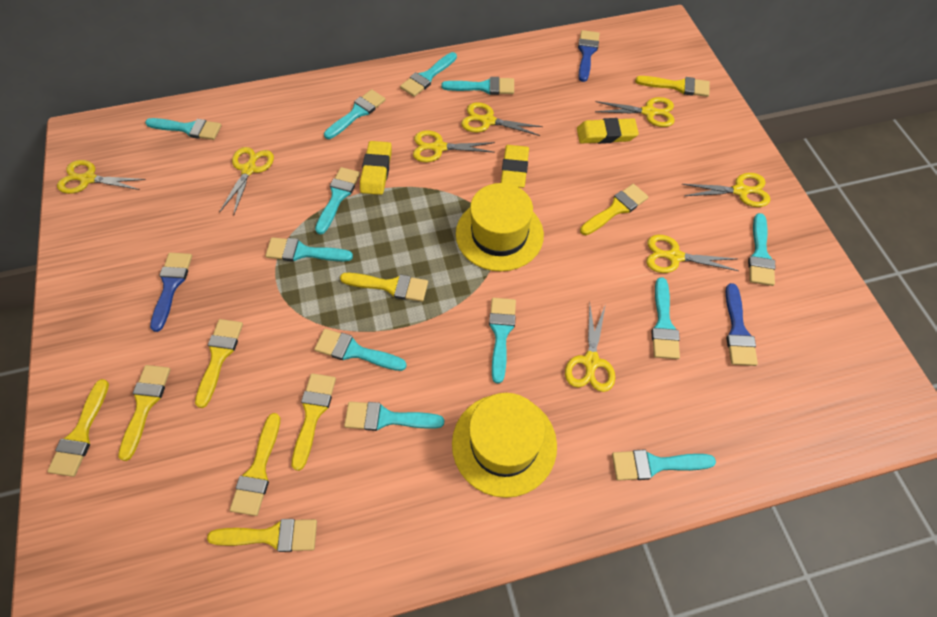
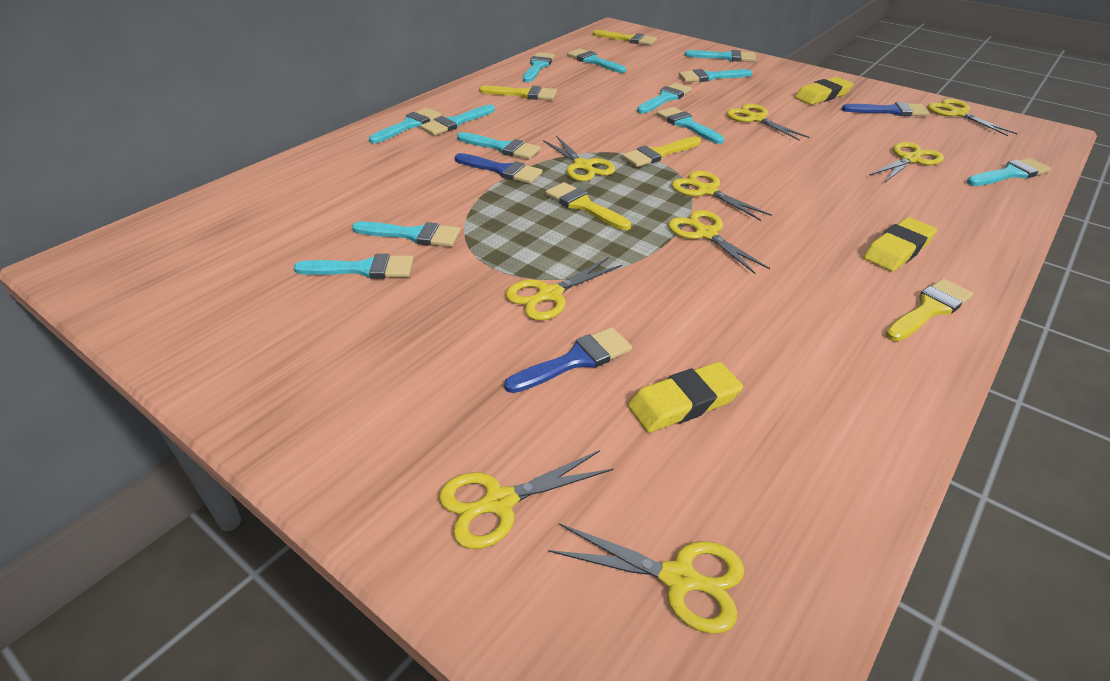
yellow brush: 9 -> 5
yellow hat: 2 -> 0
yellow scissors: 8 -> 9

